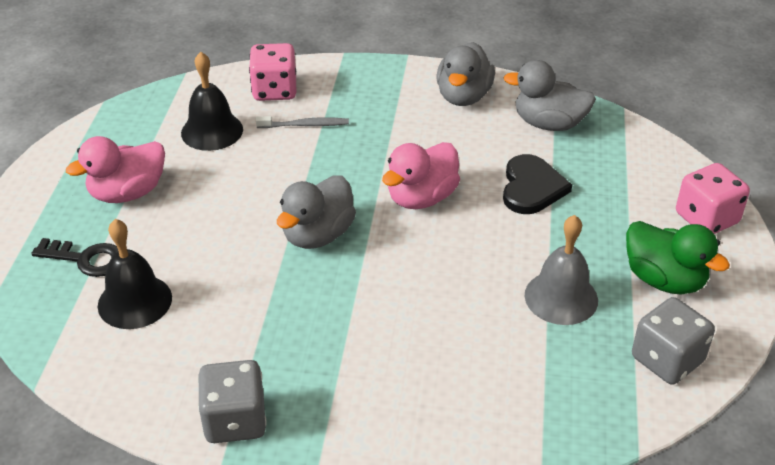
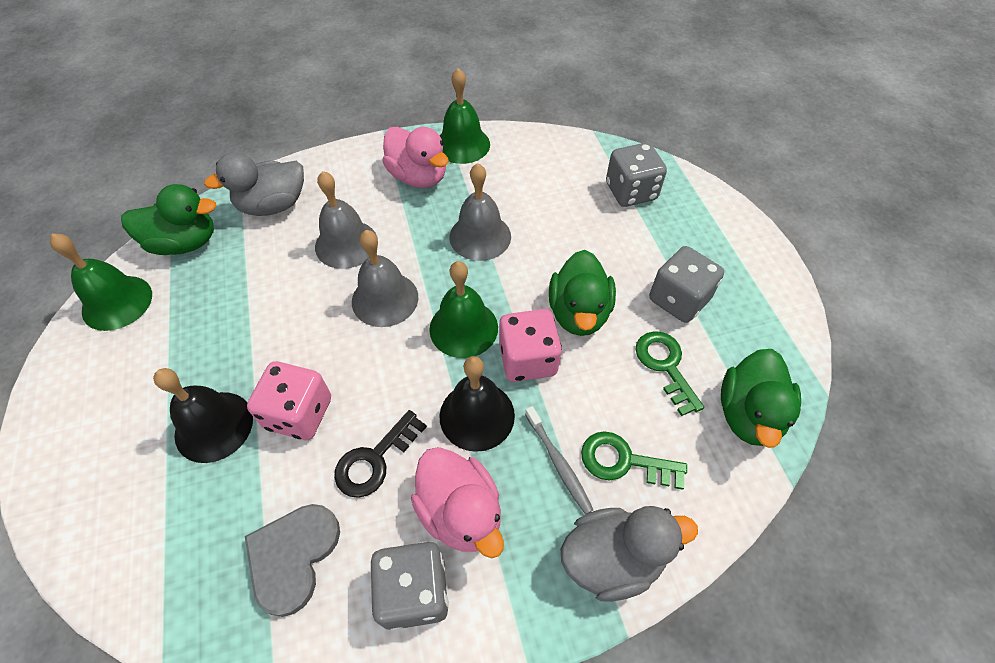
black heart: 1 -> 0
green bell: 0 -> 3
green duck: 1 -> 3
green key: 0 -> 2
grey bell: 1 -> 3
grey dice: 2 -> 3
grey duck: 3 -> 2
grey heart: 0 -> 1

